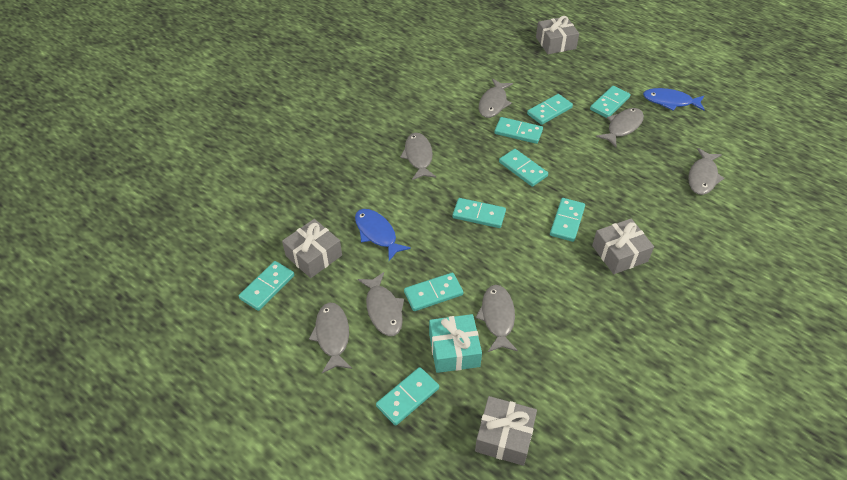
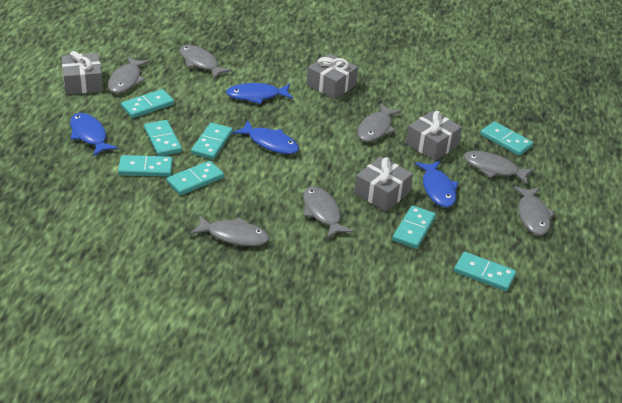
blue fish: 2 -> 4
turquoise domino: 9 -> 8
turquoise gift: 1 -> 0

